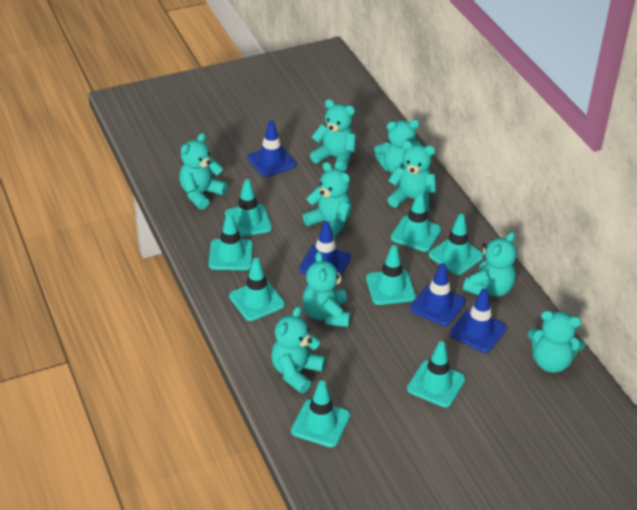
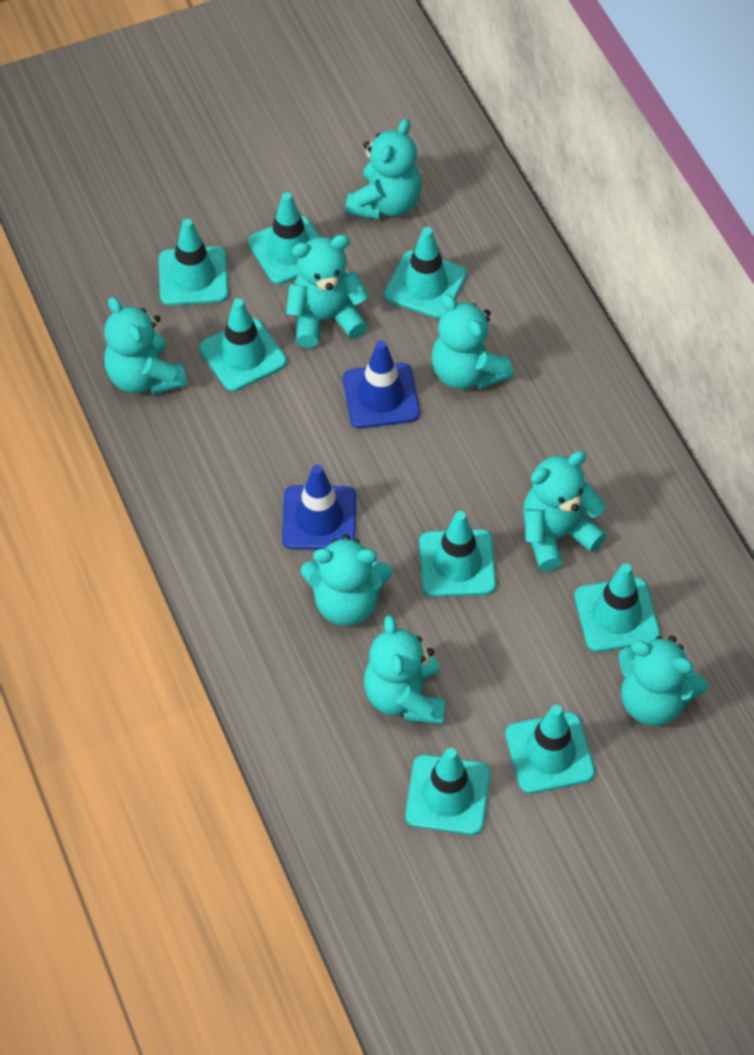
blue traffic cone: 4 -> 2
turquoise teddy bear: 9 -> 8

